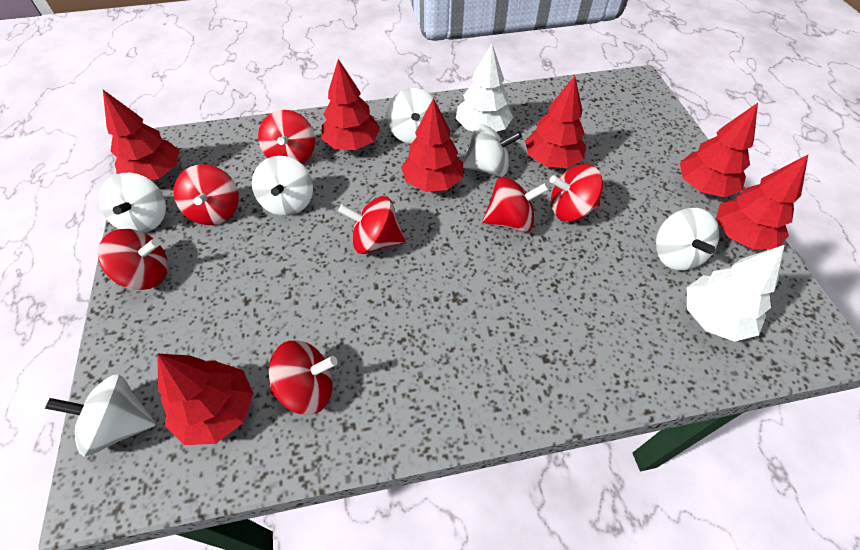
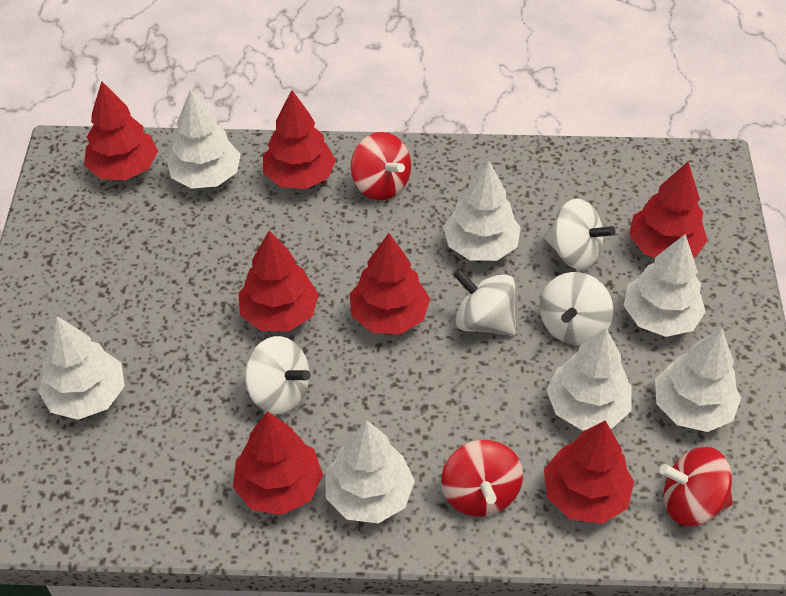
red spinning top: 7 -> 3
white spinning top: 6 -> 4
white tree: 2 -> 7

